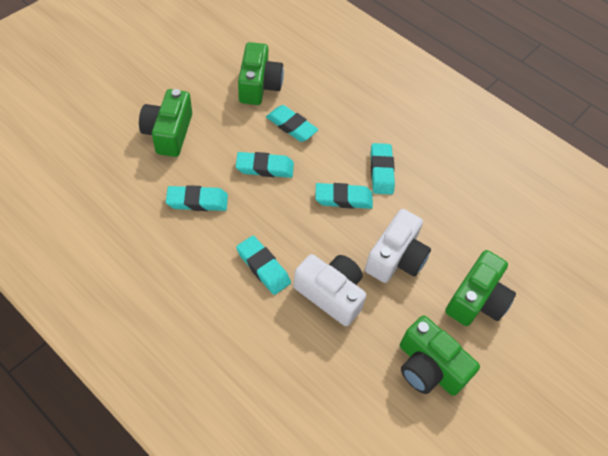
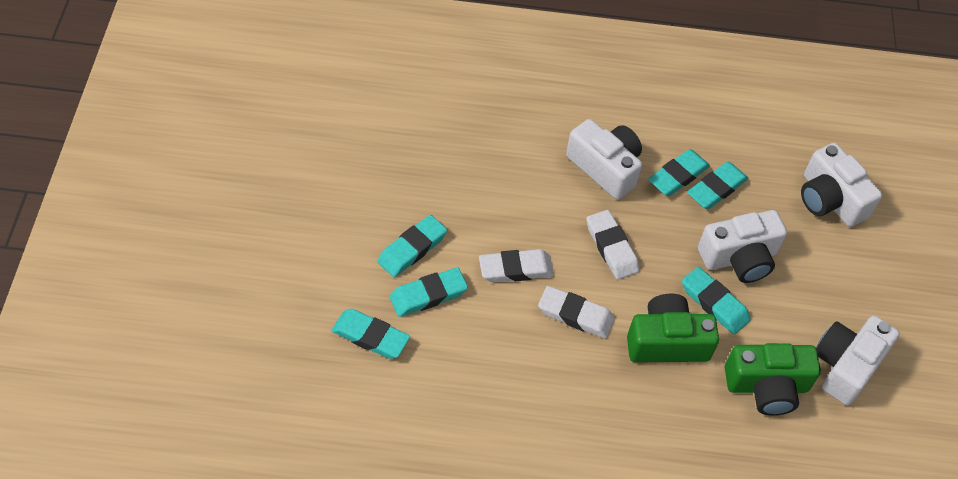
green camera: 4 -> 2
white camera: 2 -> 4
white eraser: 0 -> 3

